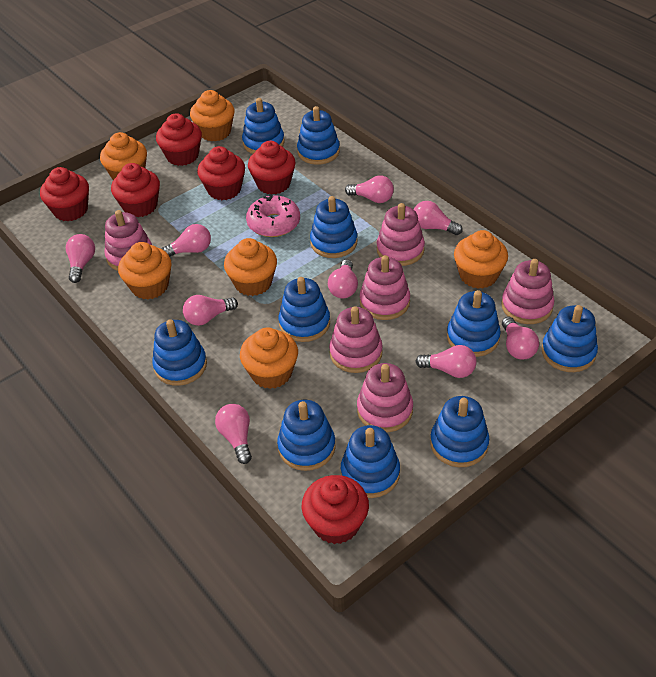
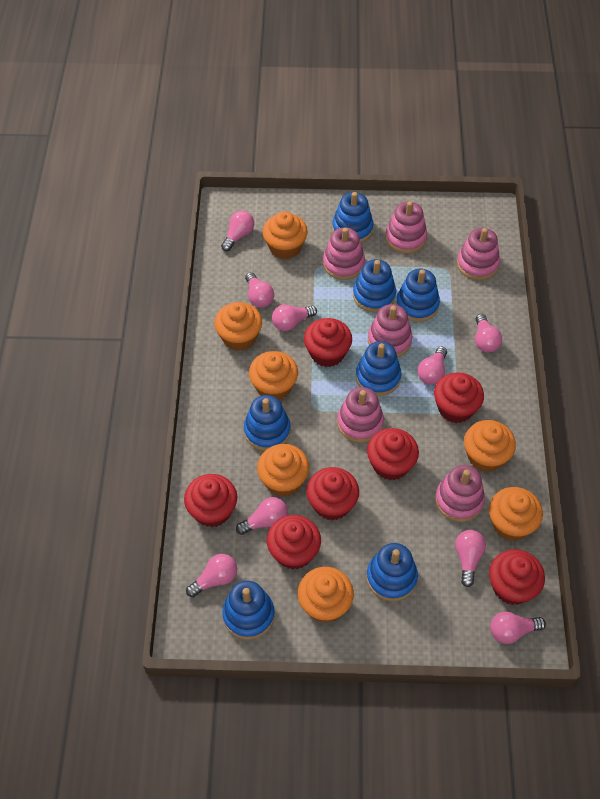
blue stacking toy: 10 -> 7
orange cupcake: 6 -> 7
pink donut: 1 -> 0
red cupcake: 6 -> 7

